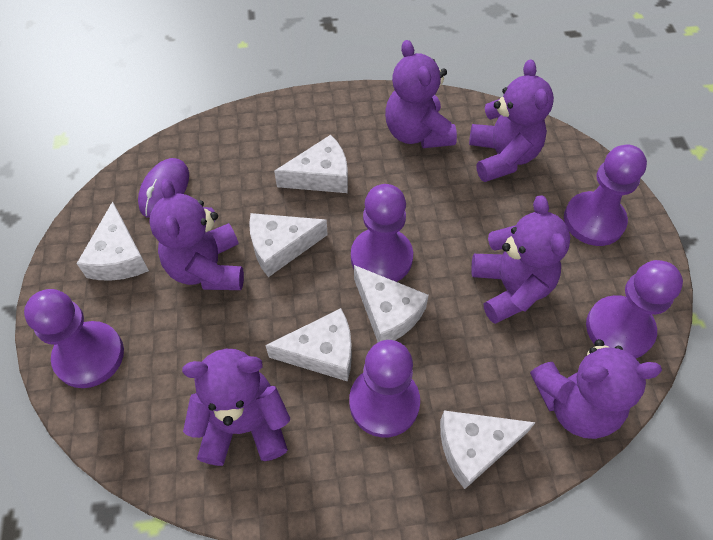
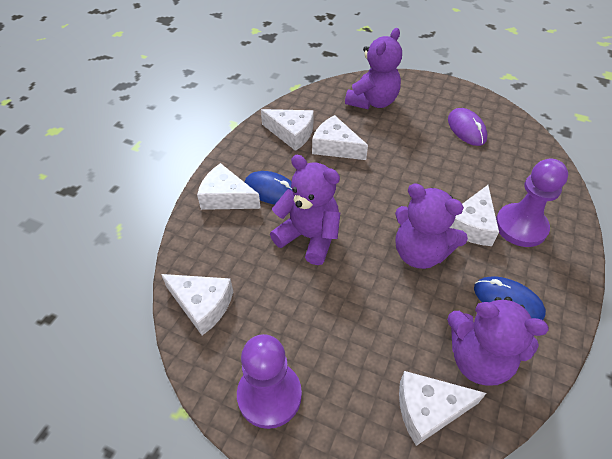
blue mouse: 0 -> 2
purple pawn: 5 -> 2
purple teddy bear: 6 -> 4

